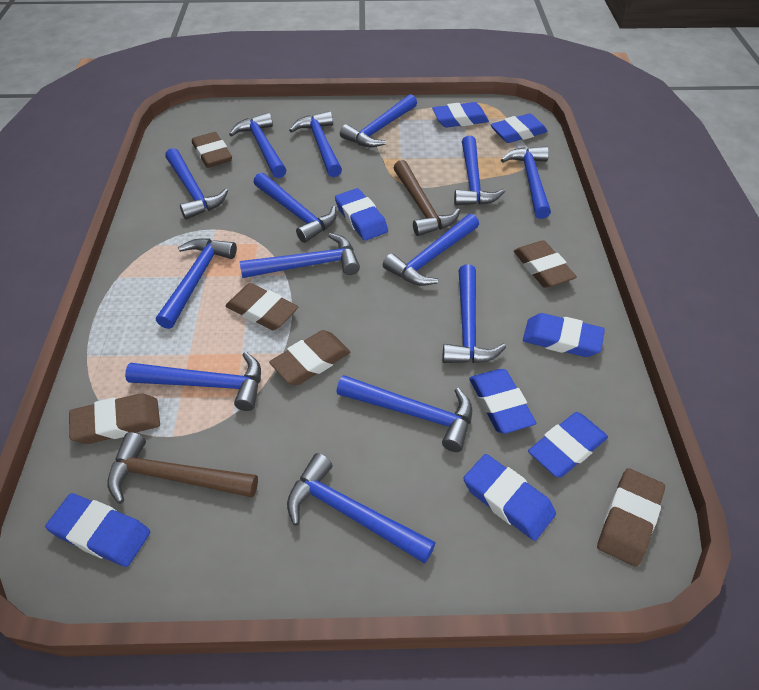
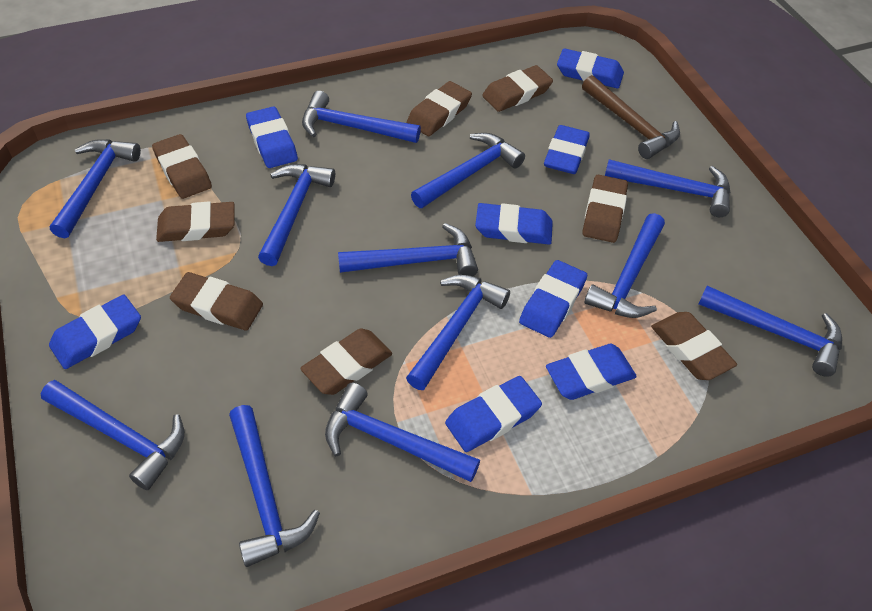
blue hammer: 14 -> 12
brown eraser: 6 -> 8
brown hammer: 2 -> 1

